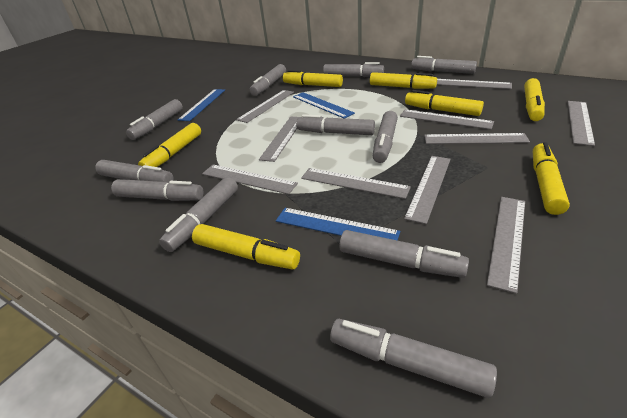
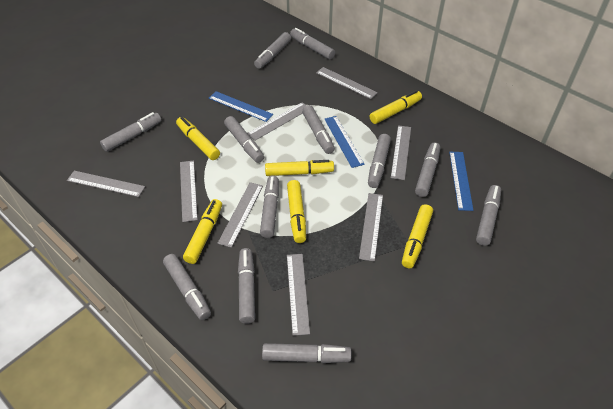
grey marker: 11 -> 12
grey ruler: 10 -> 8
yellow marker: 7 -> 6

